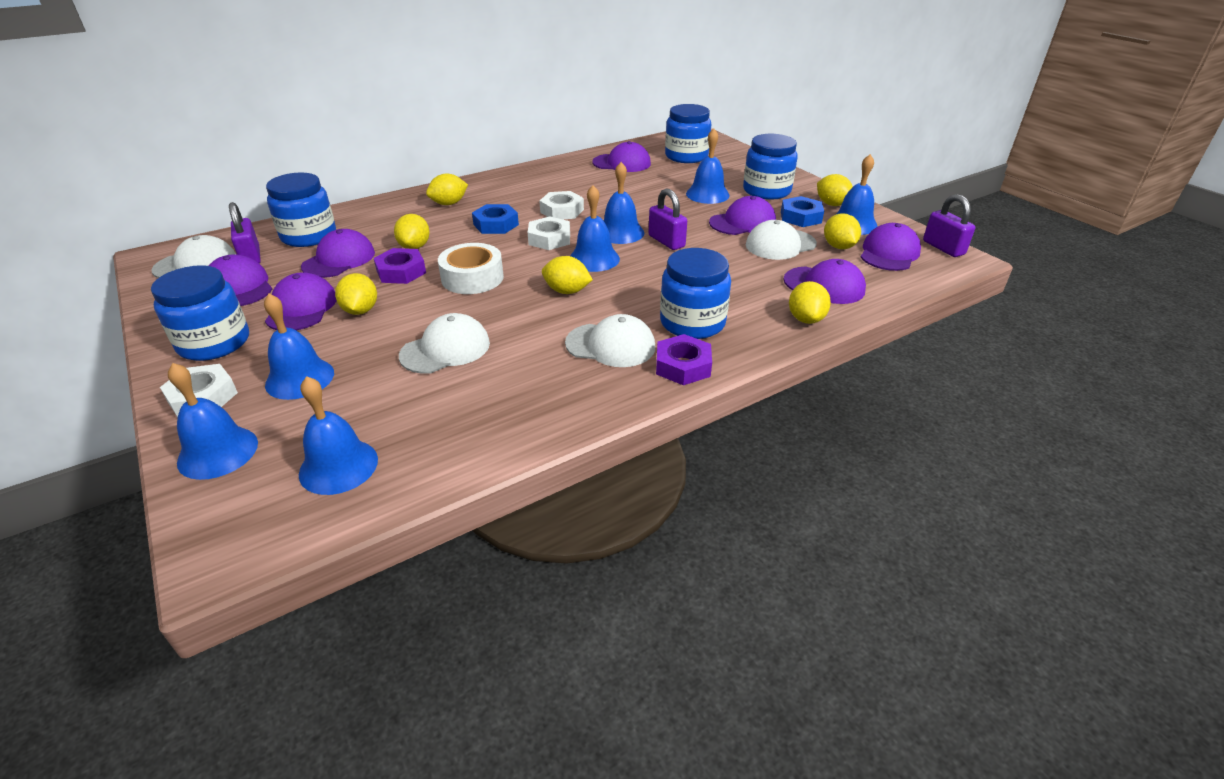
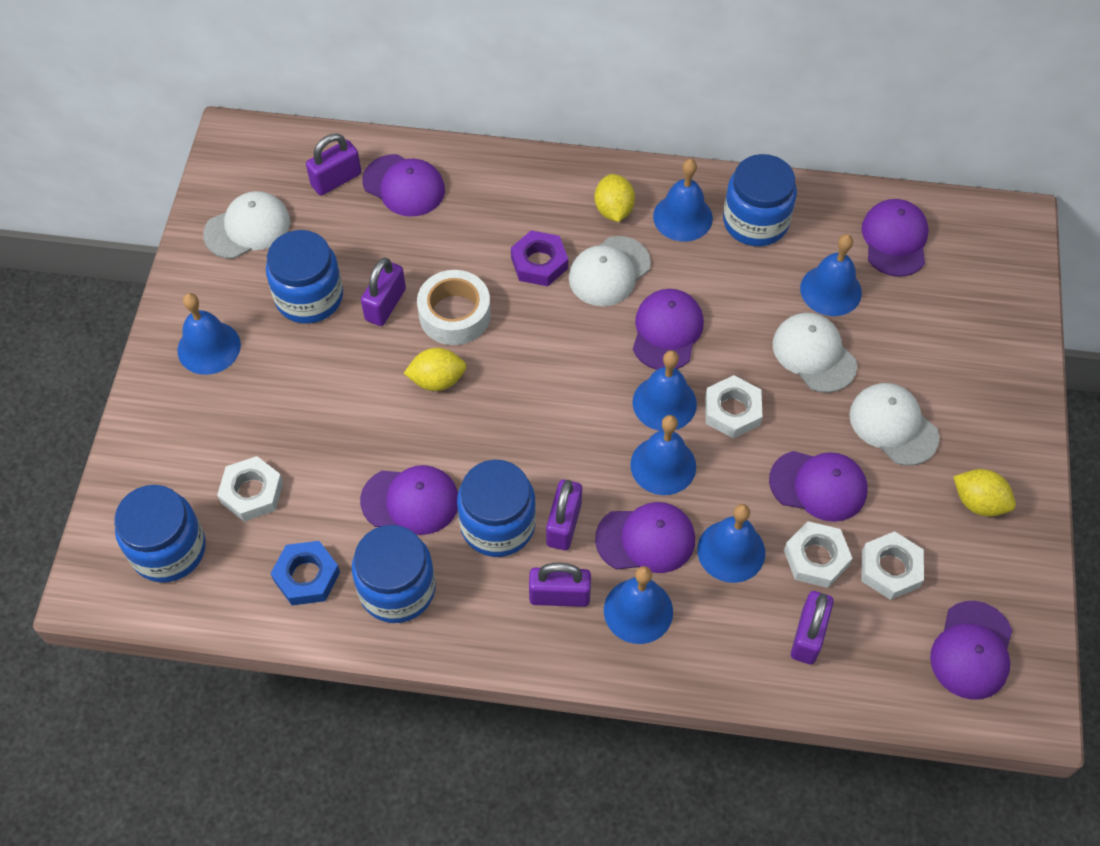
blue nut: 2 -> 1
purple nut: 2 -> 1
purple padlock: 3 -> 5
white nut: 3 -> 4
yellow lemon: 7 -> 3

